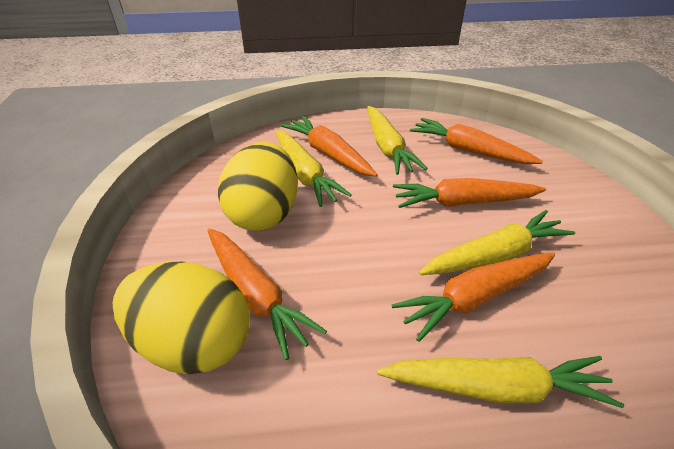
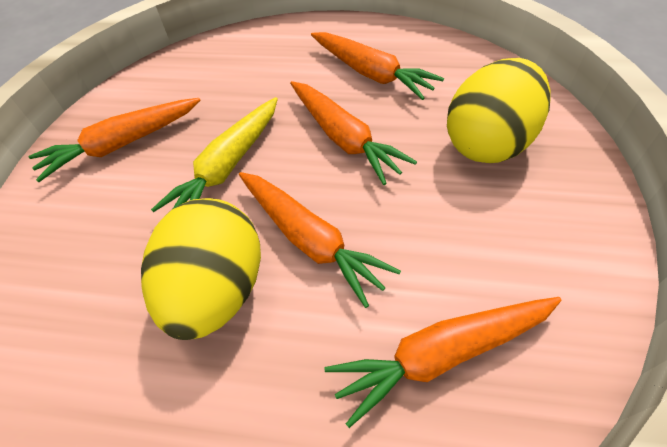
yellow carrot: 4 -> 1

